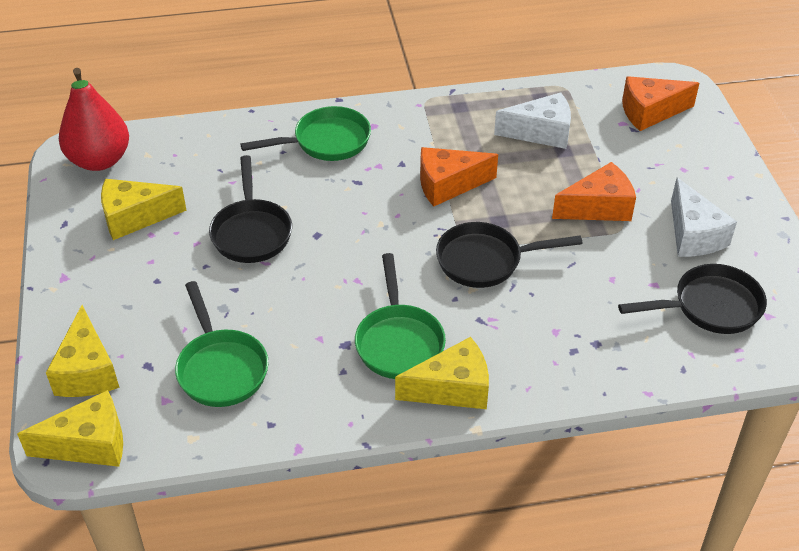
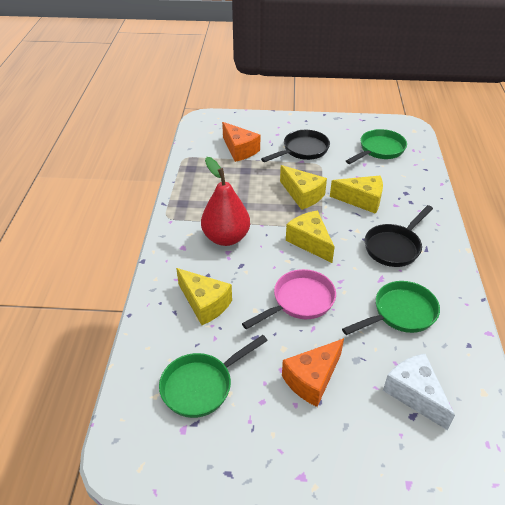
black pan: 3 -> 2
orange cheese: 3 -> 2
pink pan: 0 -> 1
white cheese: 2 -> 1

